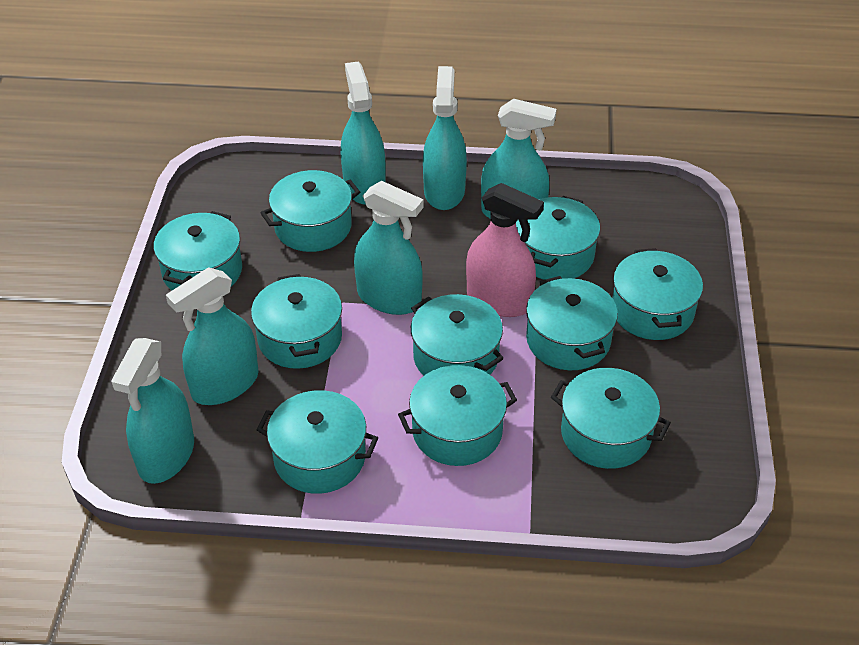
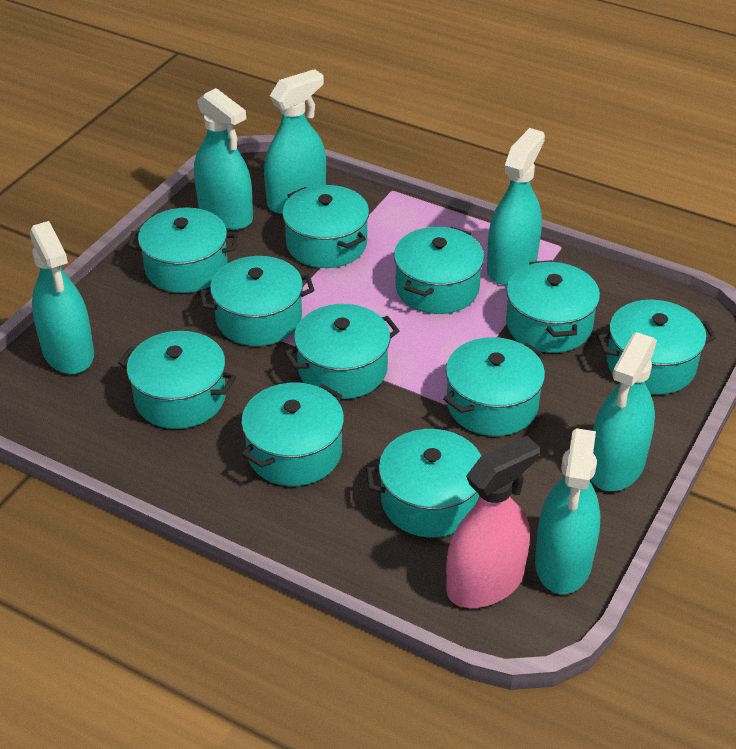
turquoise pot: 10 -> 11

